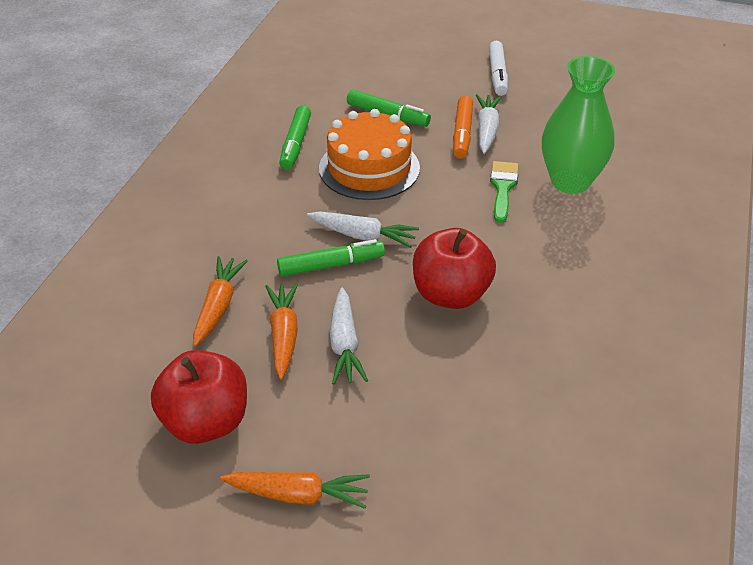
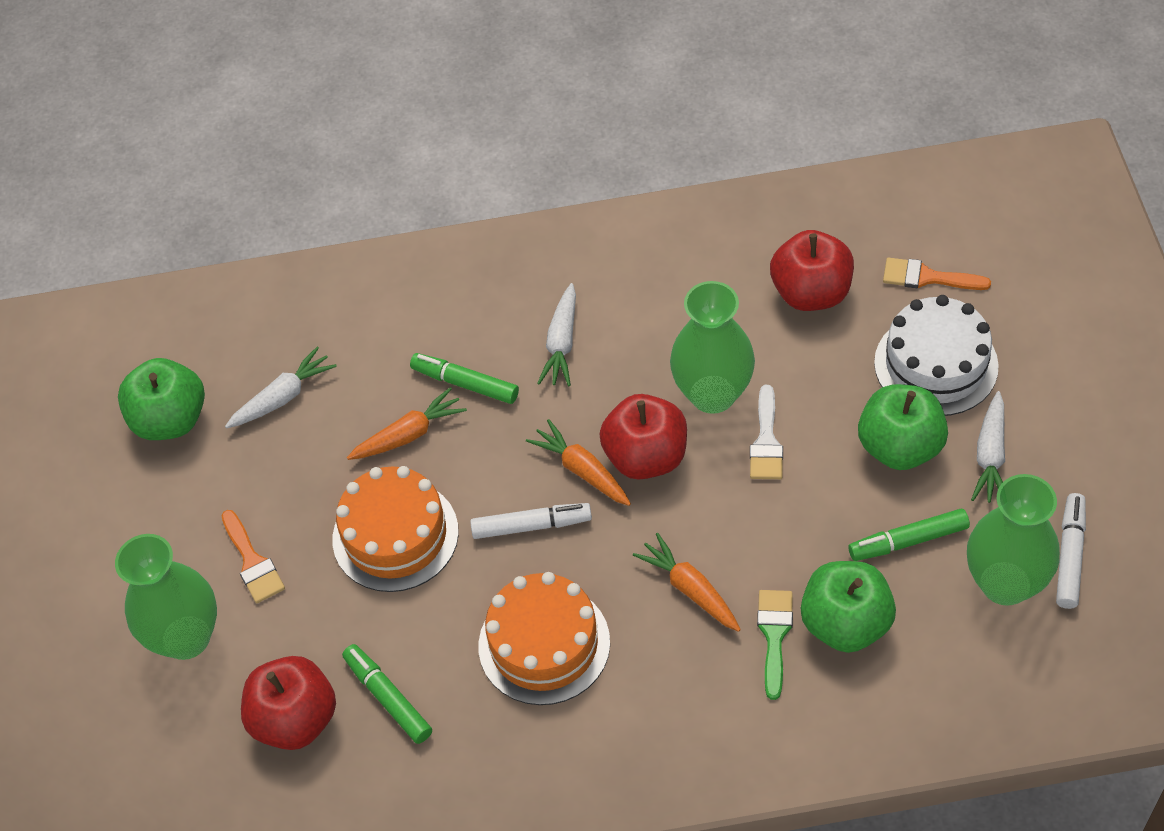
green apple: 0 -> 3
green vase: 1 -> 3
orange brush: 0 -> 2
orange cake: 1 -> 2
orange marker: 1 -> 0
red apple: 2 -> 3
white brush: 0 -> 1
white cake: 0 -> 1
white marker: 1 -> 2

